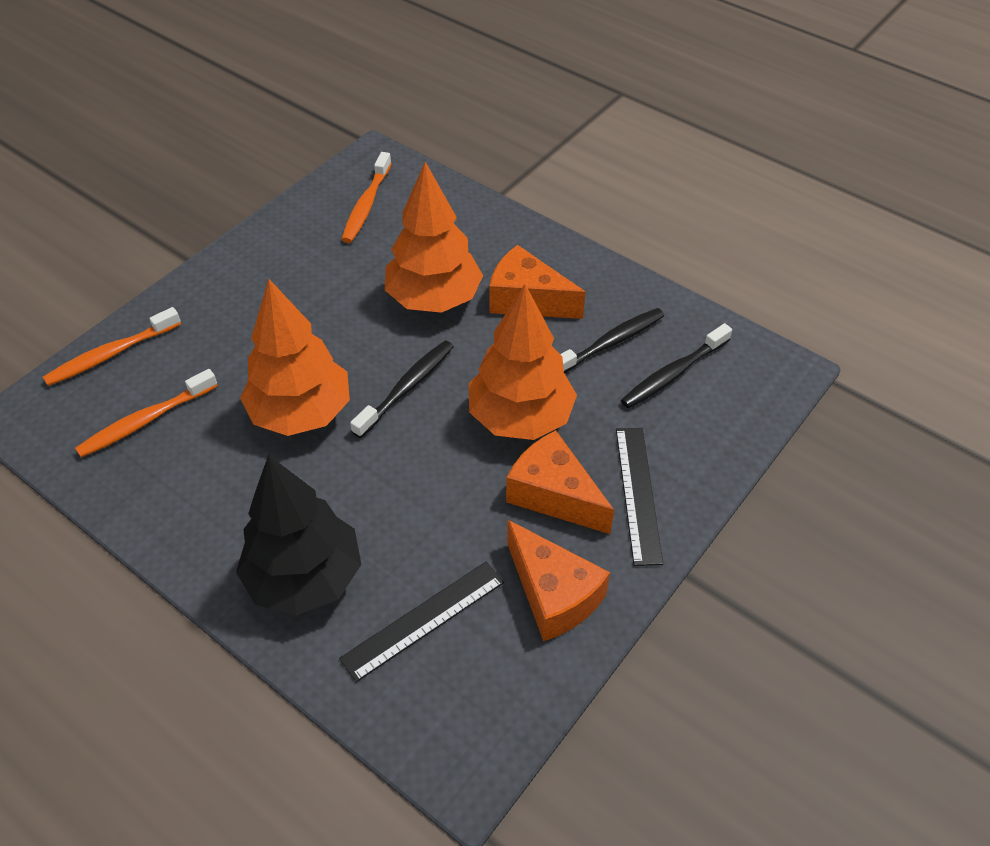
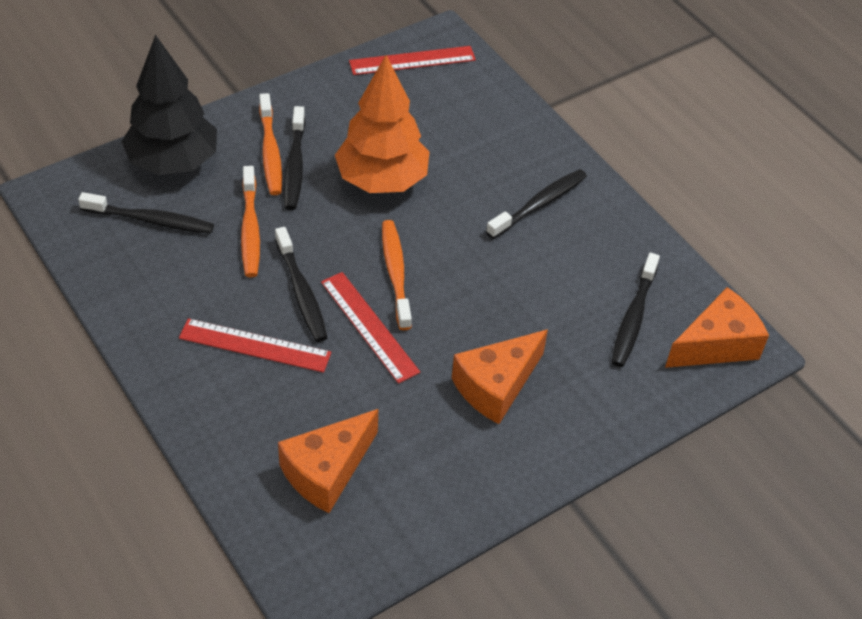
black ruler: 2 -> 0
black toothbrush: 3 -> 5
orange tree: 3 -> 1
red ruler: 0 -> 3

